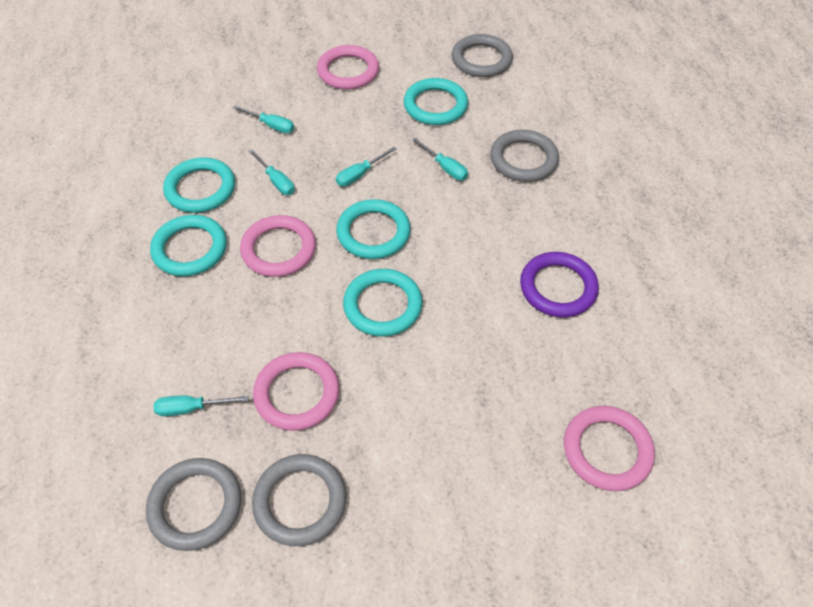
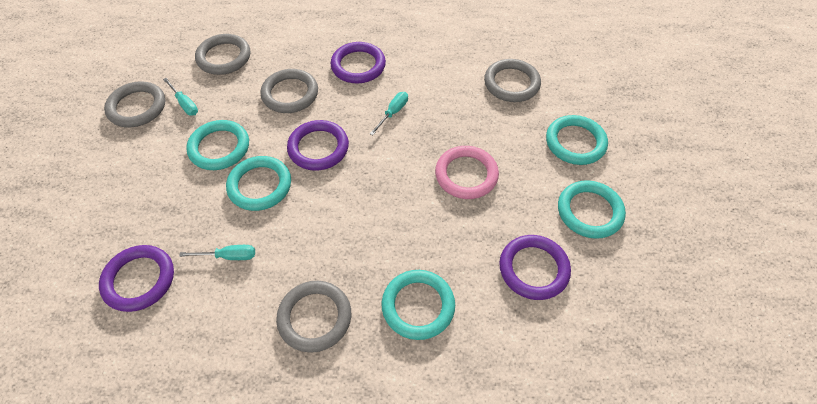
grey ring: 4 -> 5
pink ring: 4 -> 1
purple ring: 1 -> 4
turquoise screwdriver: 5 -> 3

